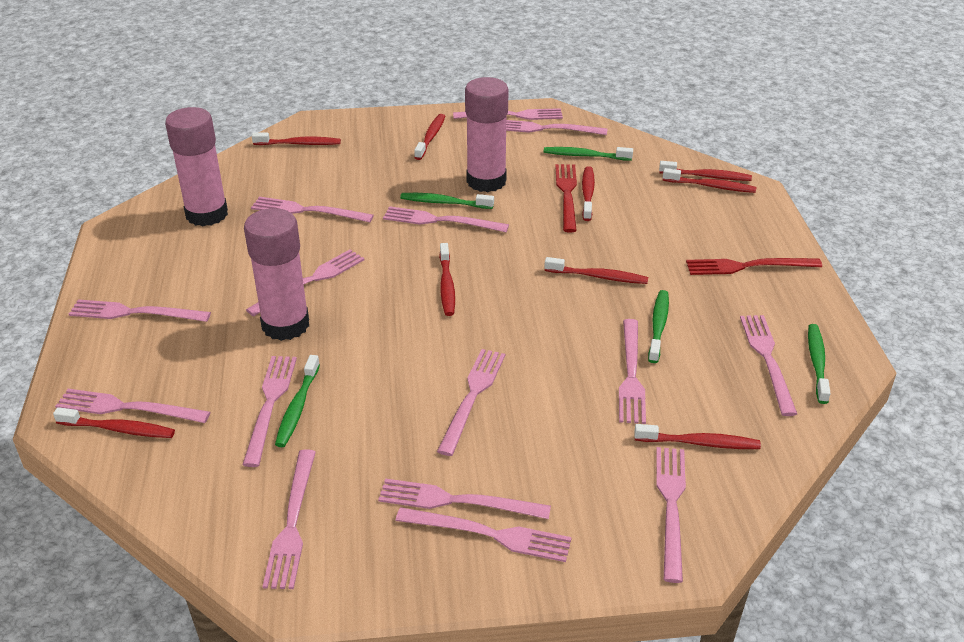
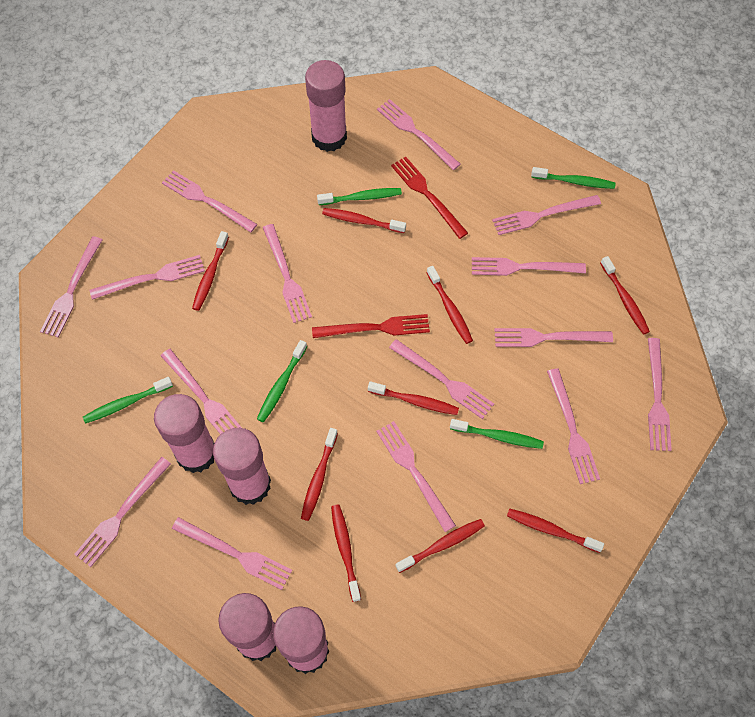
pink glue stick: 3 -> 5

